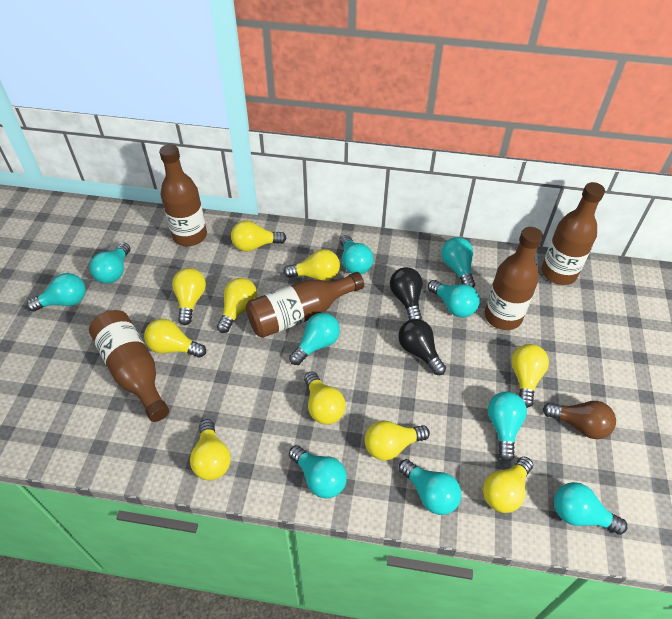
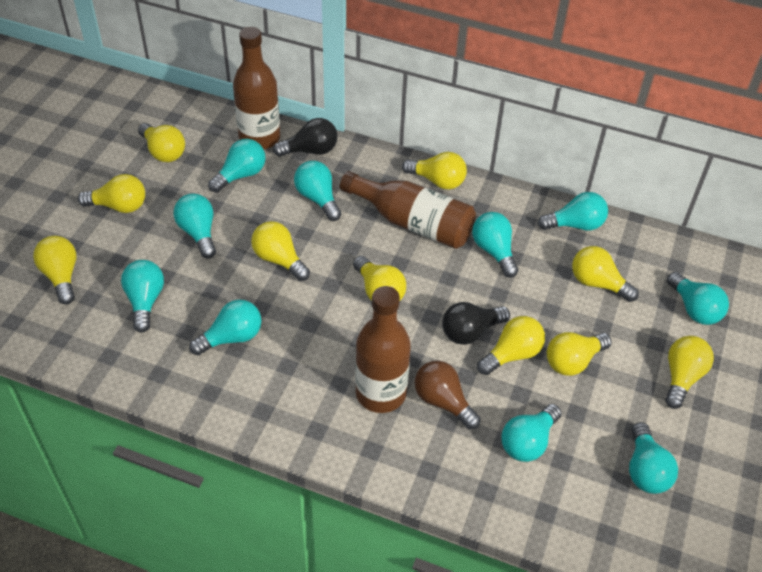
brown bottle: 5 -> 3

